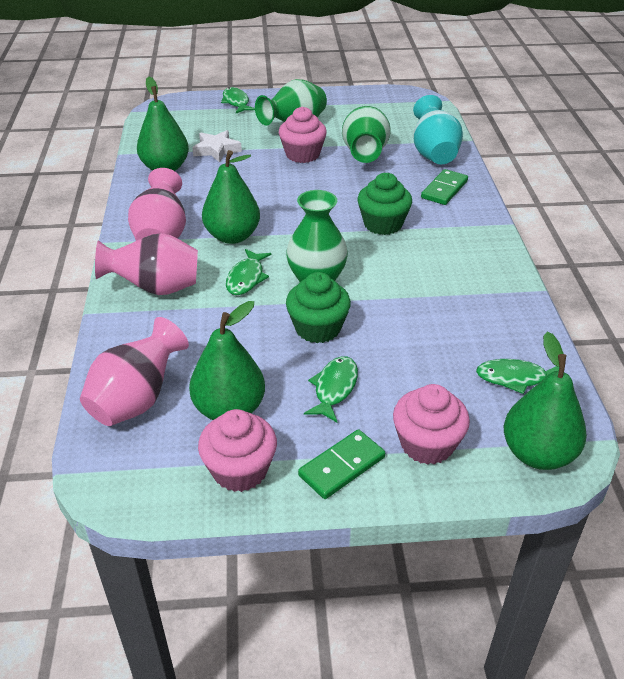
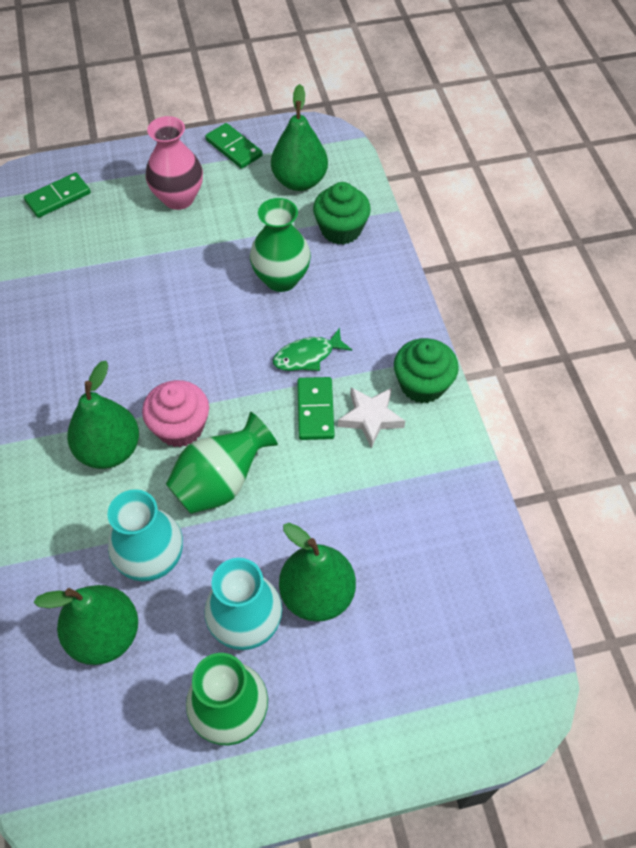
green domino: 2 -> 3
green fish: 4 -> 1
pink cupcake: 3 -> 1
pink vase: 3 -> 1
turquoise vase: 1 -> 2

